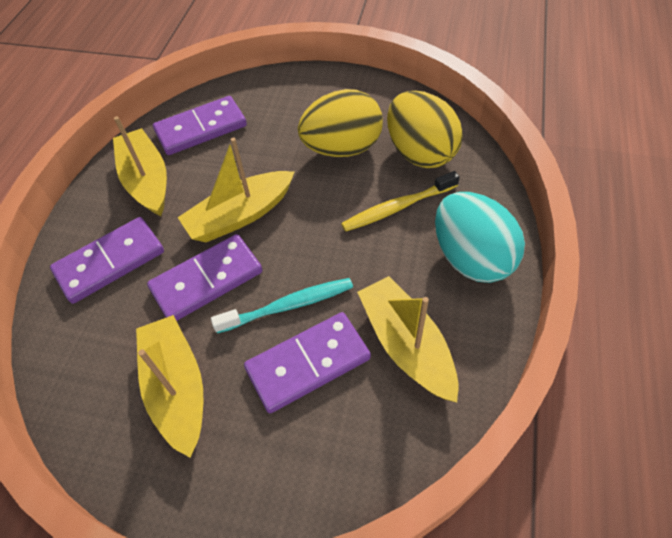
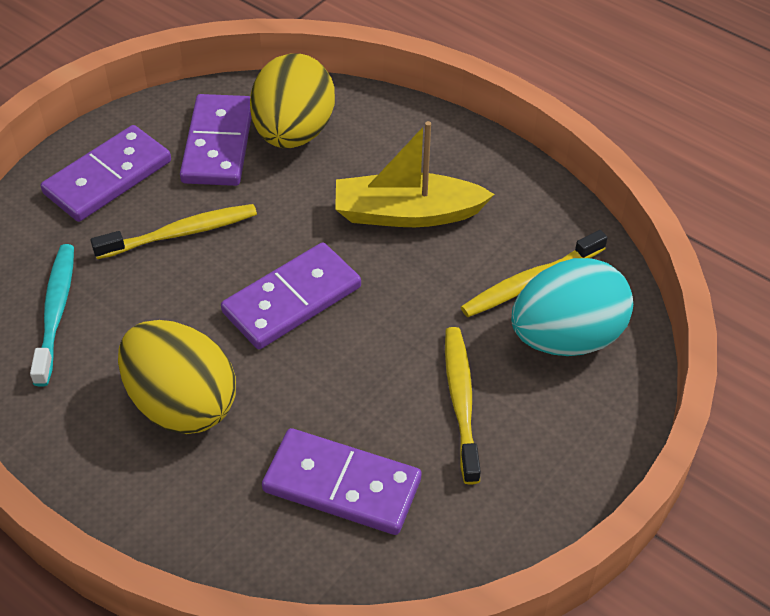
yellow boat: 4 -> 1
yellow toothbrush: 1 -> 3

